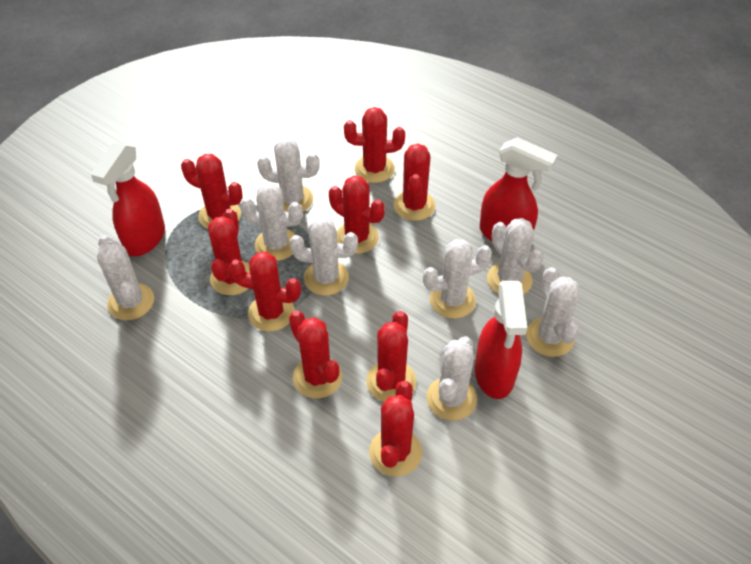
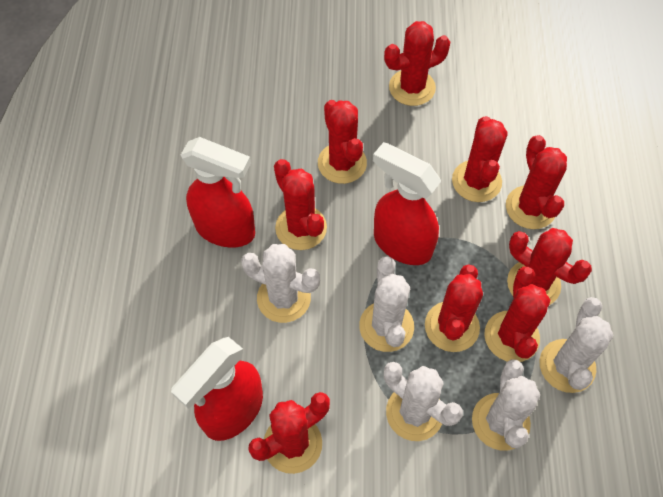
white cactus: 8 -> 5

